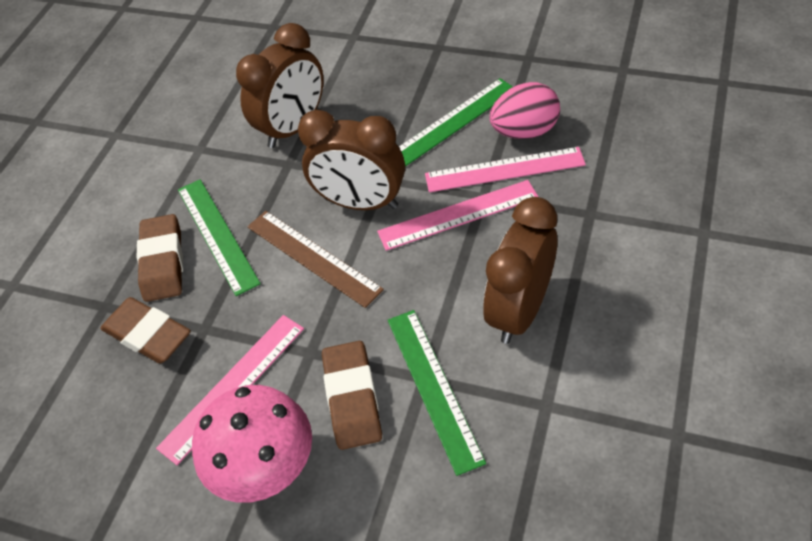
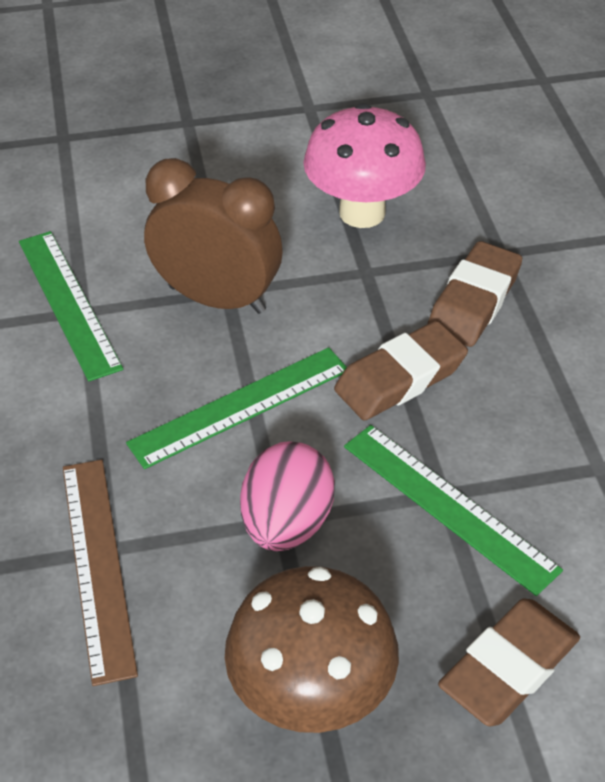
brown clock: 3 -> 1
brown mushroom: 0 -> 1
pink ruler: 3 -> 0

